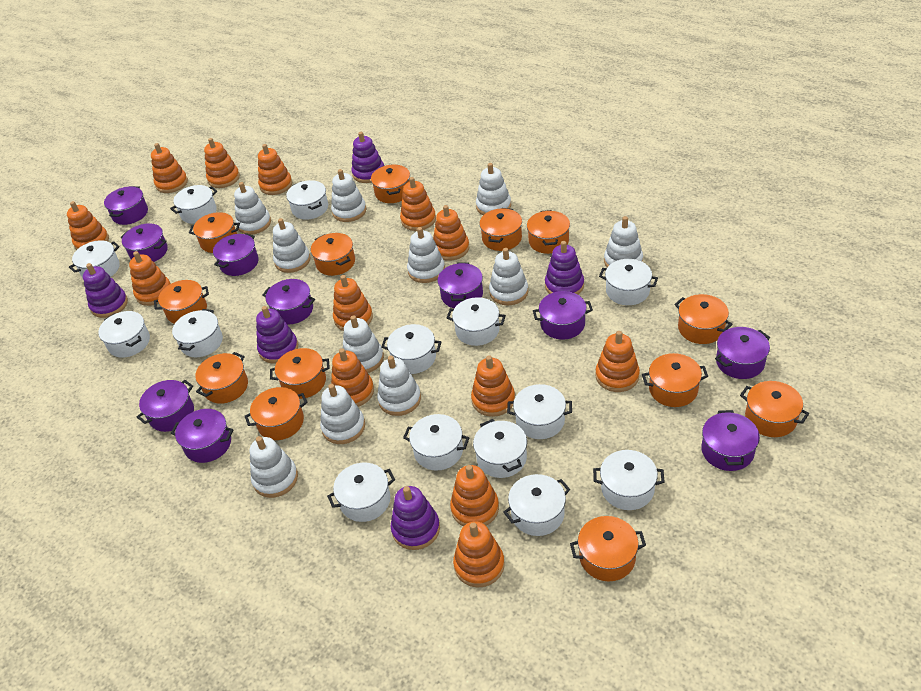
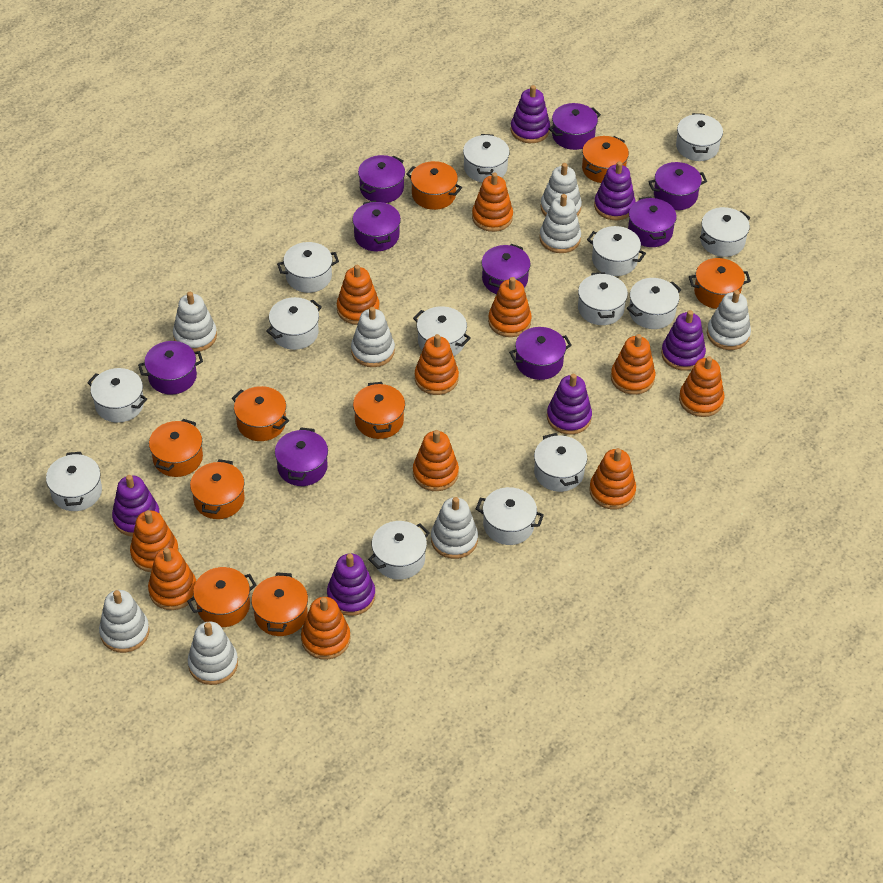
orange pot: 13 -> 9
orange stacking toy: 13 -> 11
purple pot: 10 -> 9
purple stacking toy: 5 -> 6
white stacking toy: 11 -> 8

